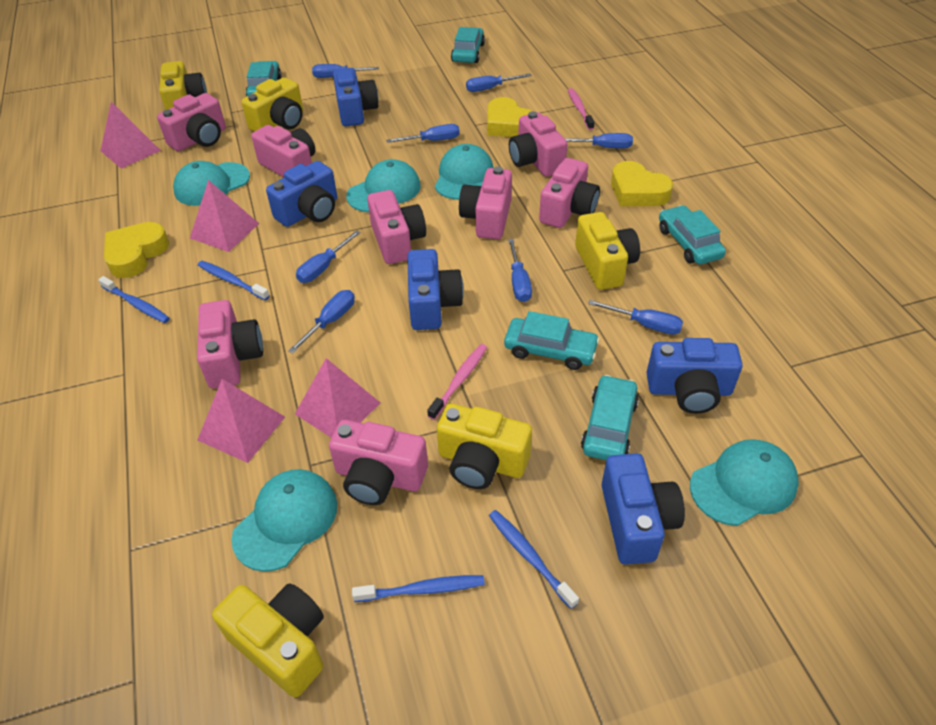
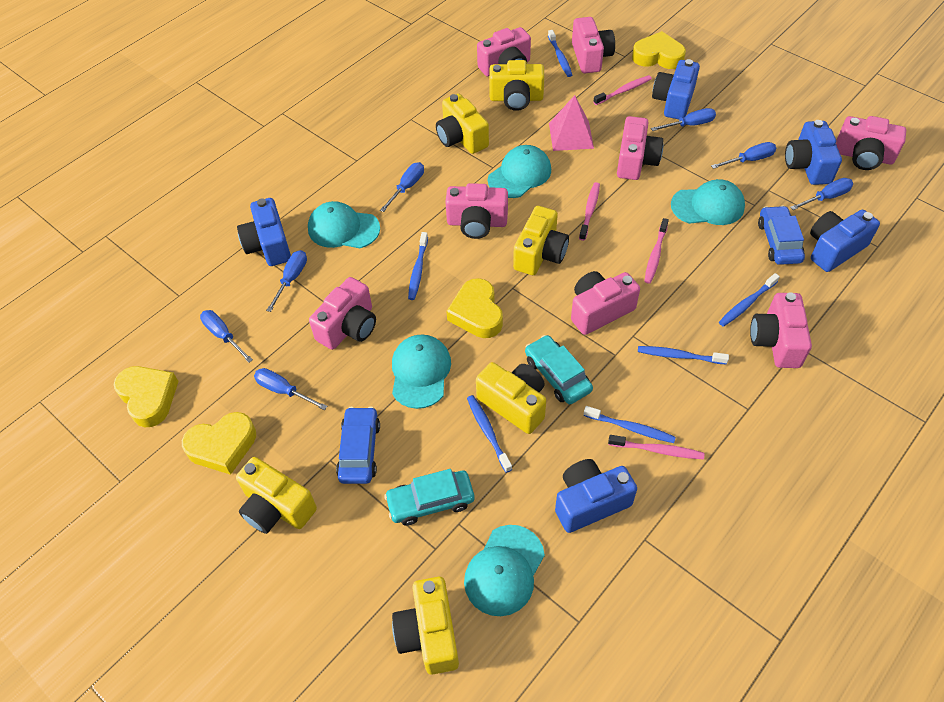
blue car: 0 -> 2
blue screwdriver: 8 -> 7
blue toothbrush: 4 -> 6
pink pyramid: 4 -> 1
pink toothbrush: 2 -> 4
turquoise car: 5 -> 2
yellow camera: 5 -> 6
yellow heart: 3 -> 4

